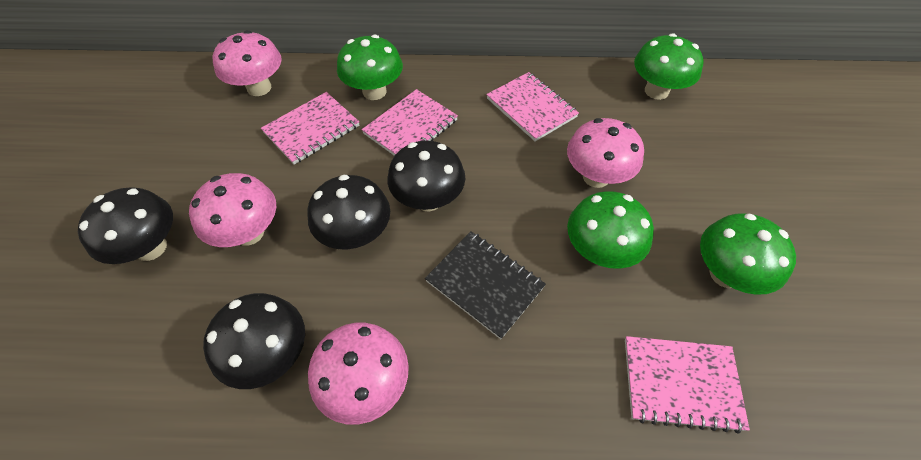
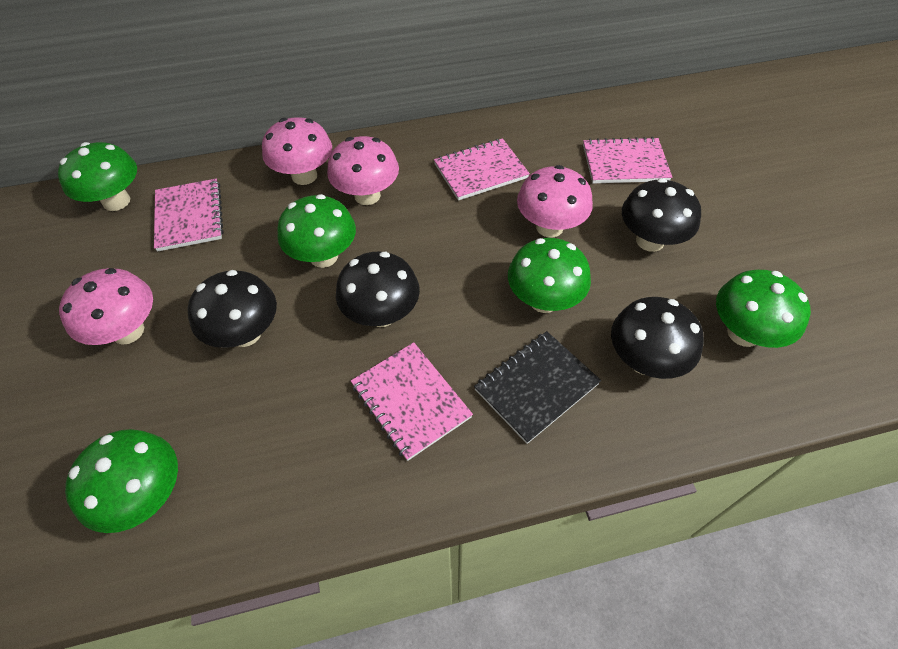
green mushroom: 4 -> 5

